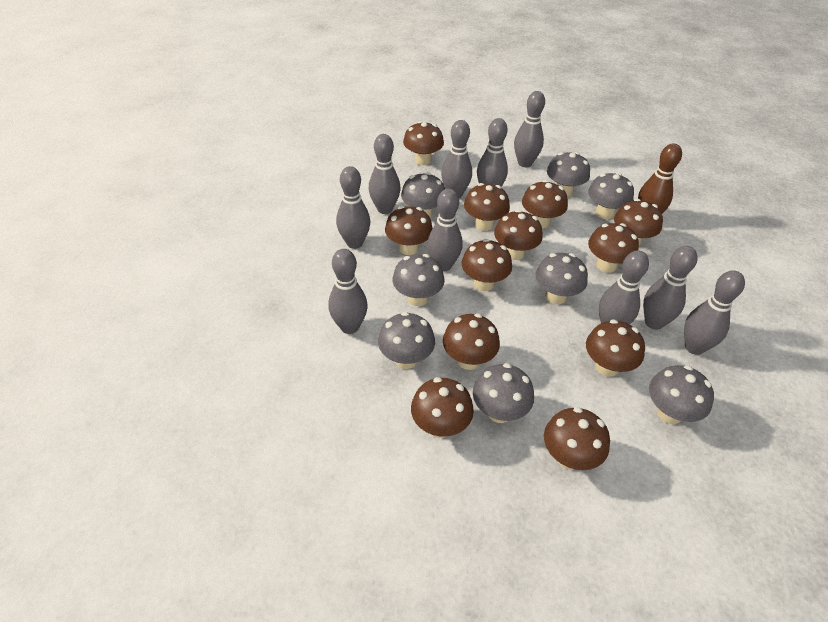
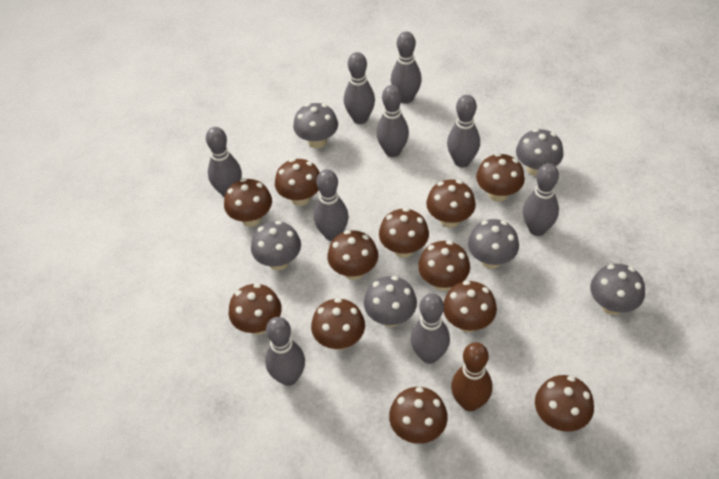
grey bowling pin: 10 -> 9
grey mushroom: 8 -> 6

